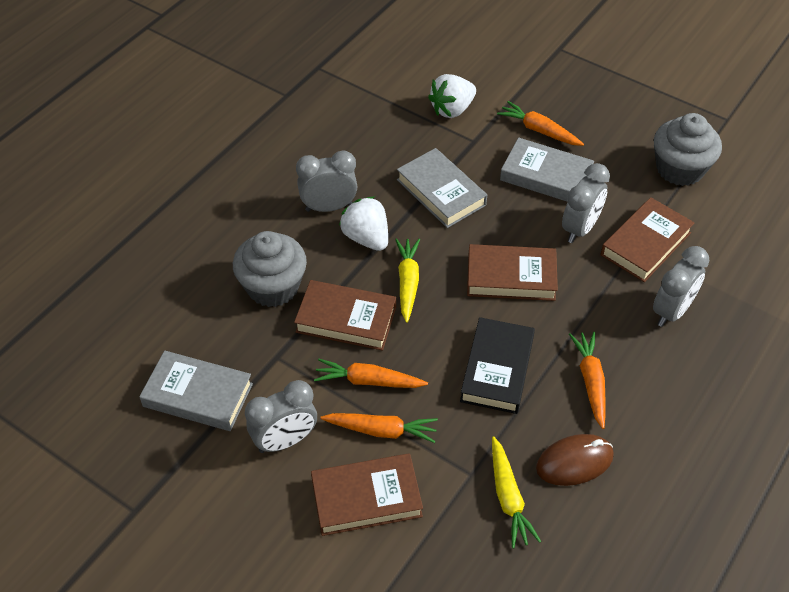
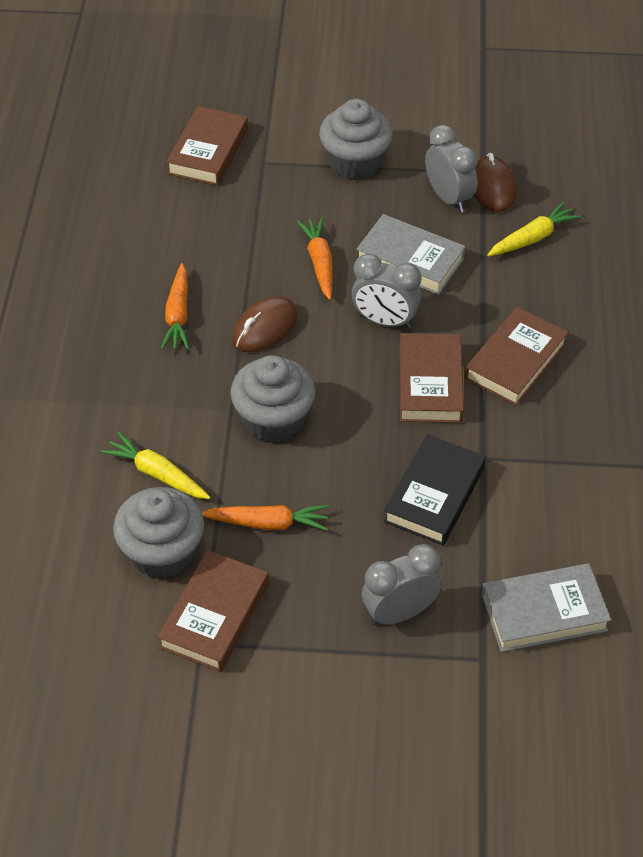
brown mouse: 1 -> 2
grey book: 3 -> 2
grey clock: 4 -> 3
grey cupcake: 2 -> 3
orange carrot: 4 -> 3
white strawberry: 2 -> 0

